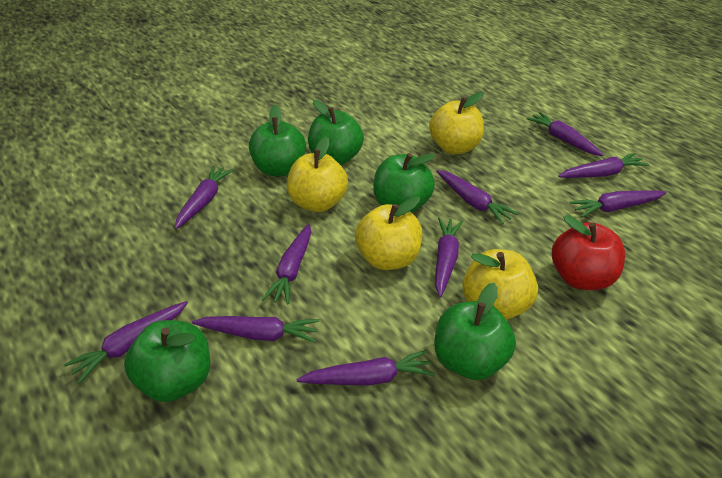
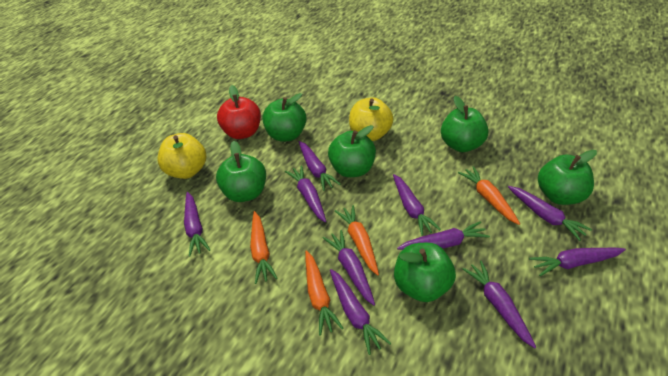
green apple: 5 -> 6
orange carrot: 0 -> 4
yellow apple: 4 -> 2

